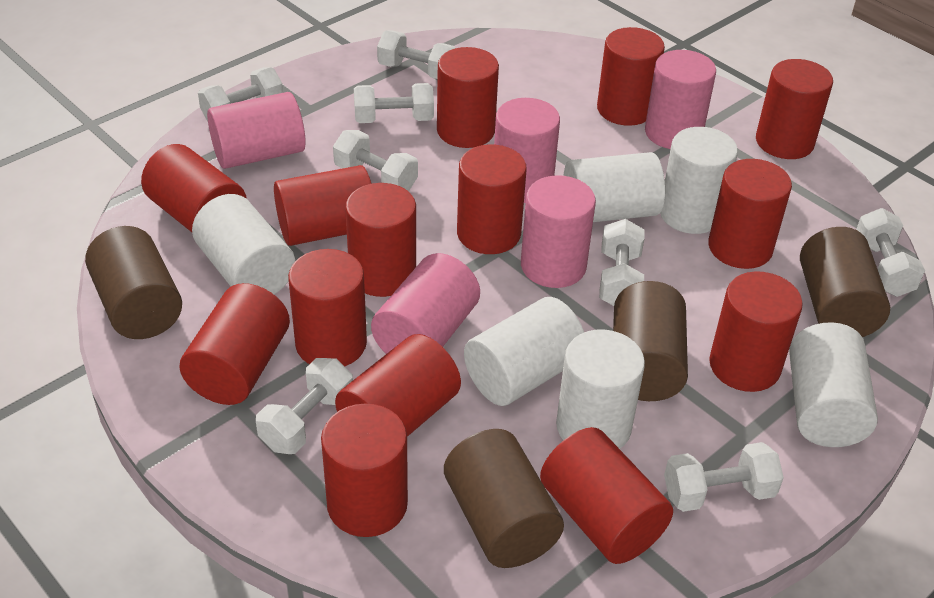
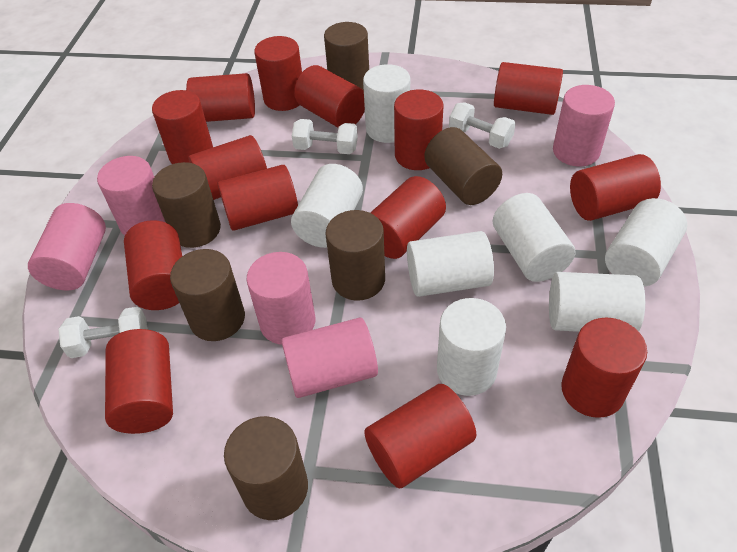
brown cylinder: 4 -> 6
white cylinder: 6 -> 7
white dumbbell: 8 -> 3

